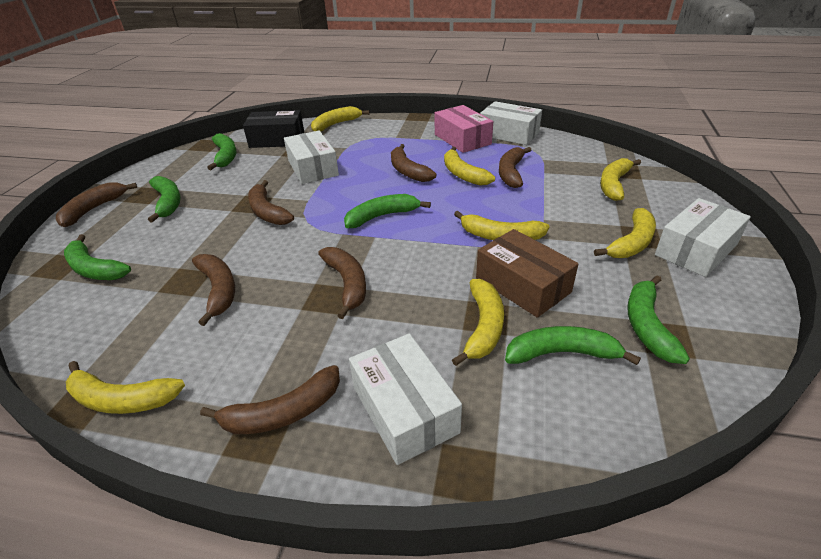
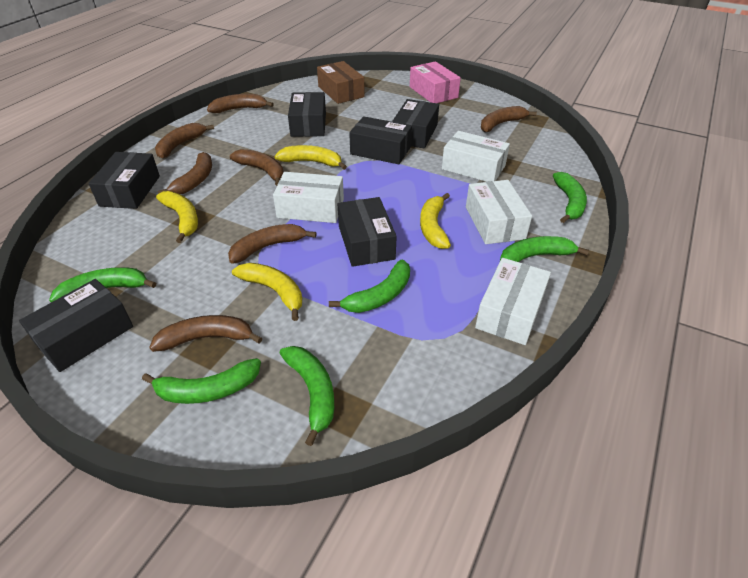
black box: 1 -> 6
yellow banana: 7 -> 4

